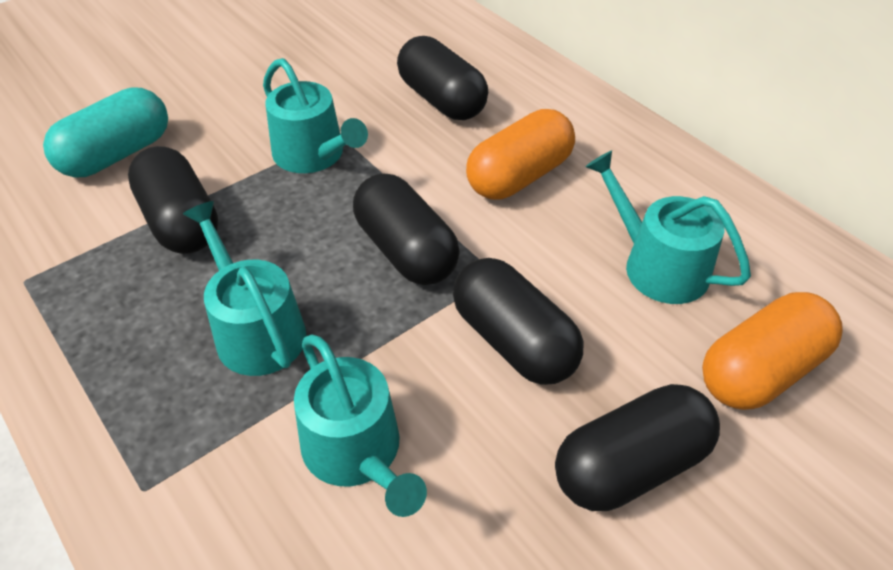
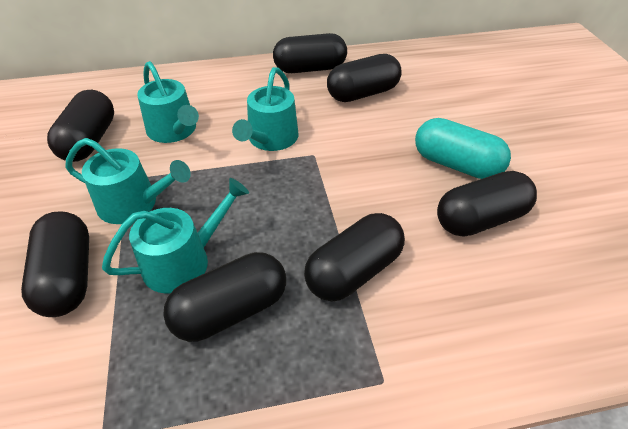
black capsule: 5 -> 7
orange capsule: 2 -> 0

